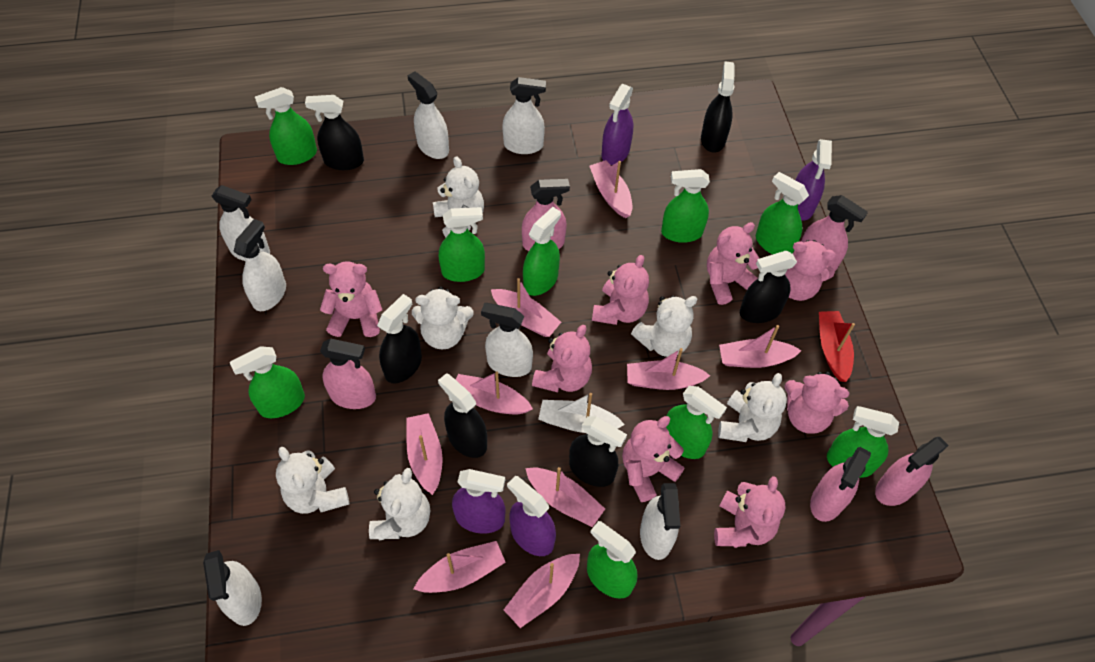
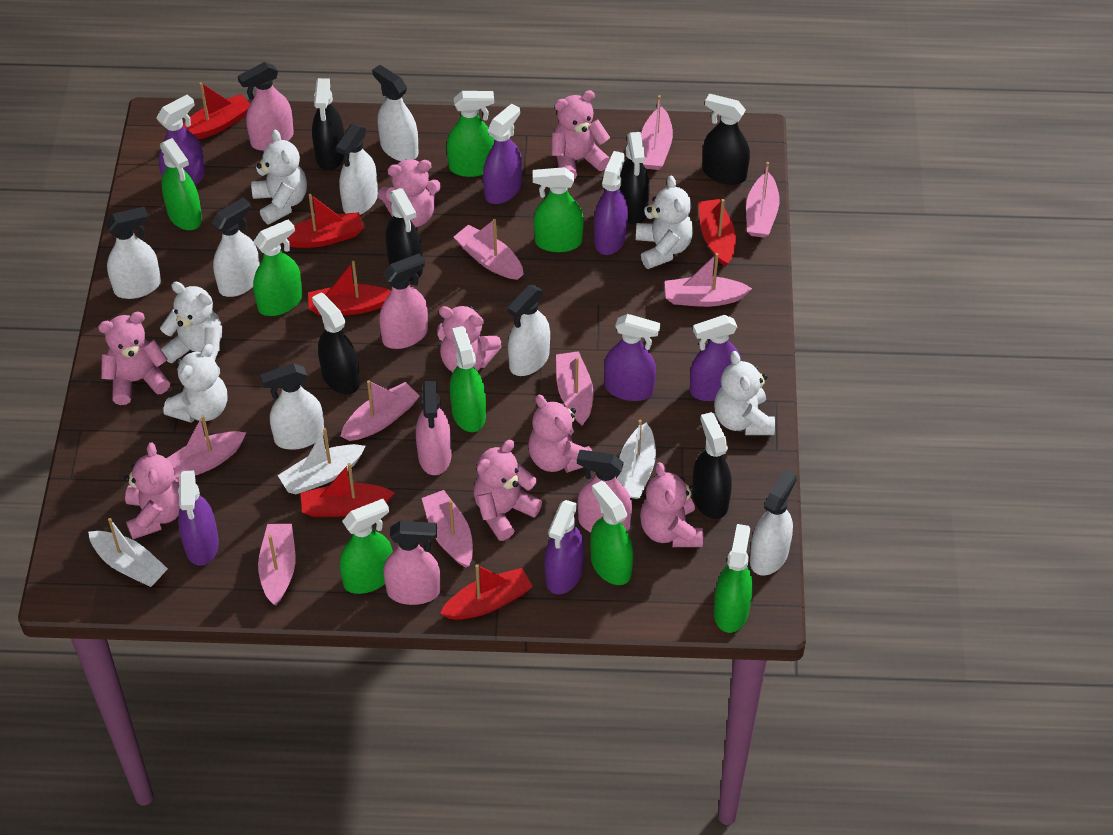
green spray bottle: 9 -> 8
purple spray bottle: 4 -> 7
red boat: 1 -> 6
white boat: 1 -> 3
white teddy bear: 6 -> 5

